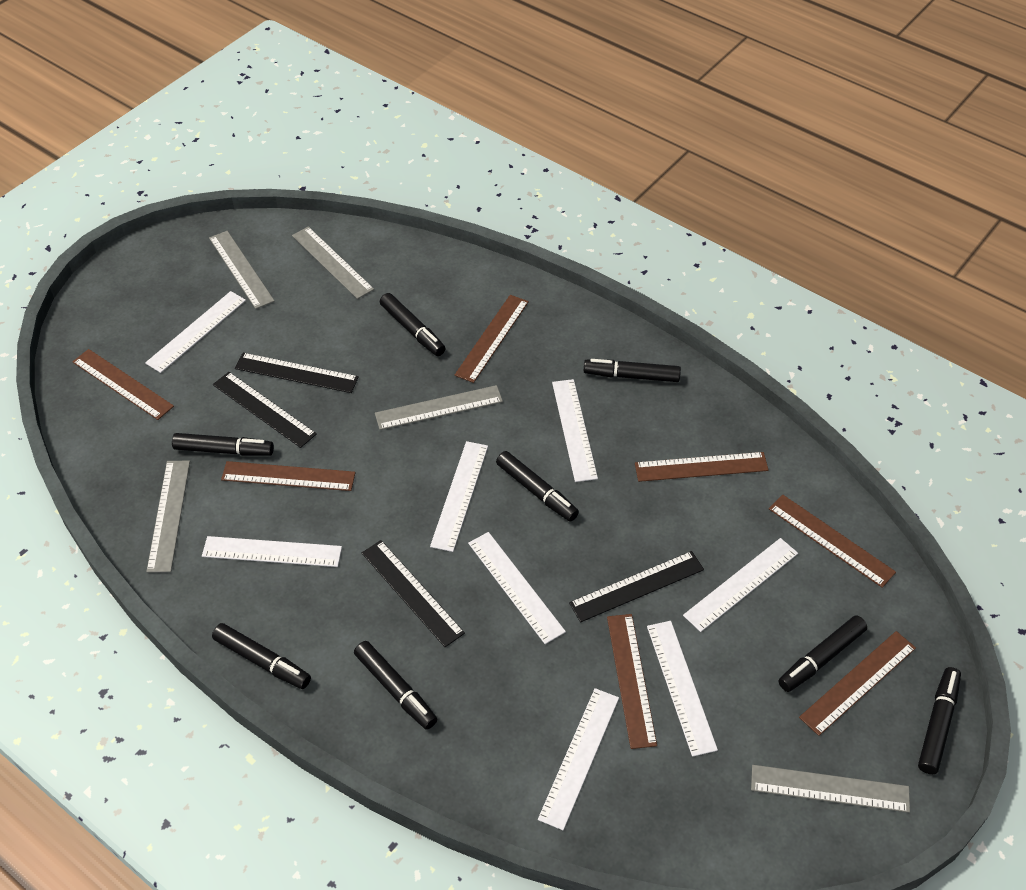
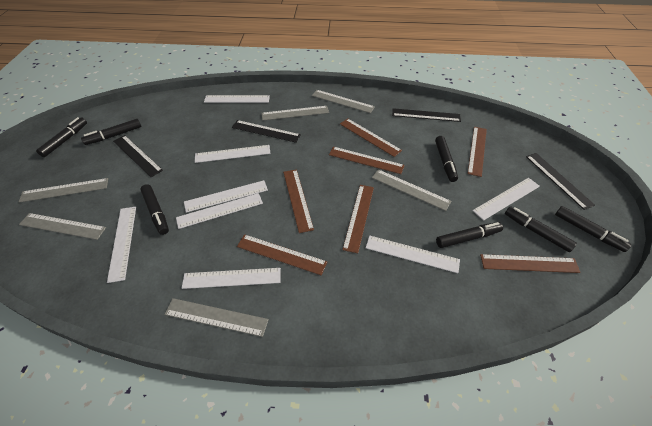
black marker: 8 -> 7
grey ruler: 5 -> 6

